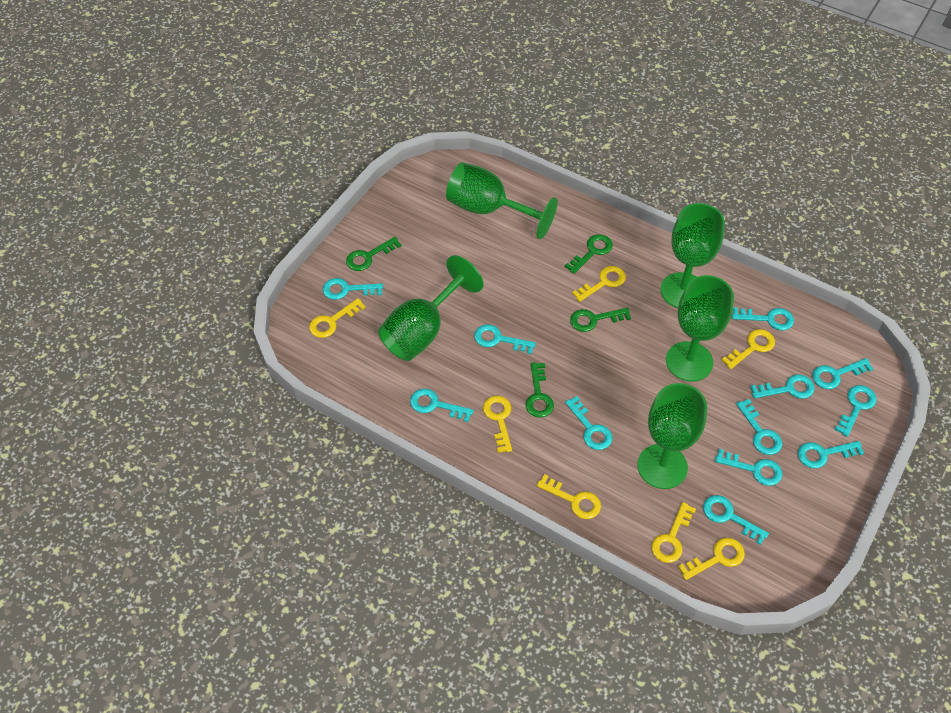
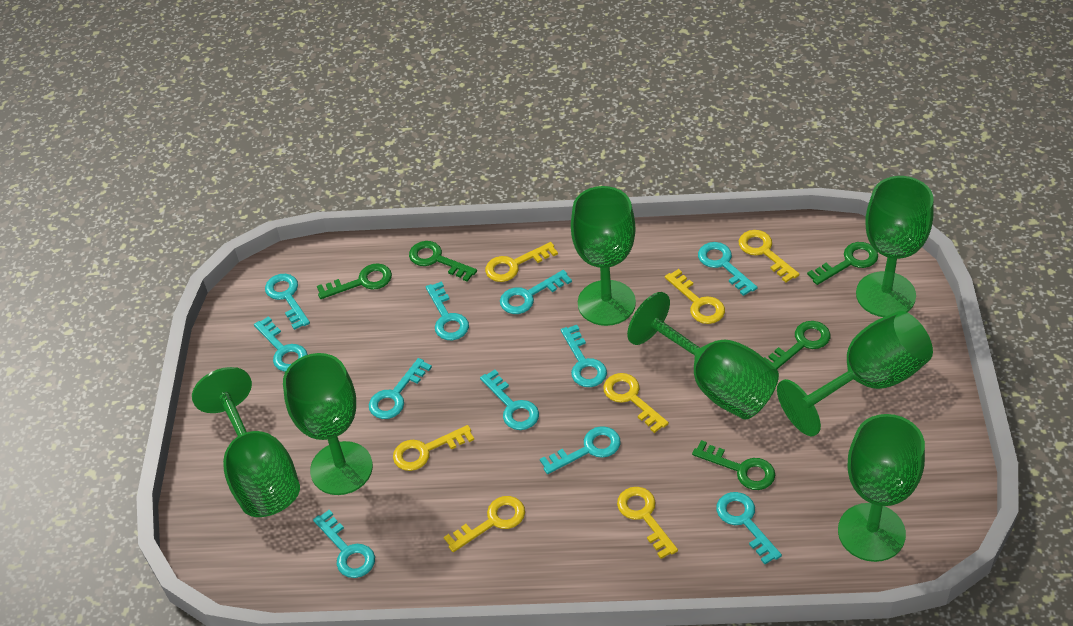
green goblet: 5 -> 7
green key: 4 -> 5
turquoise key: 12 -> 11

